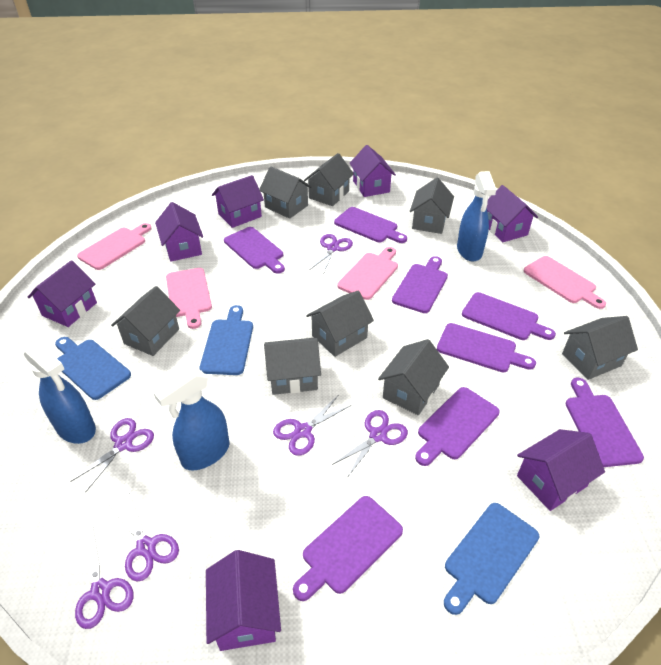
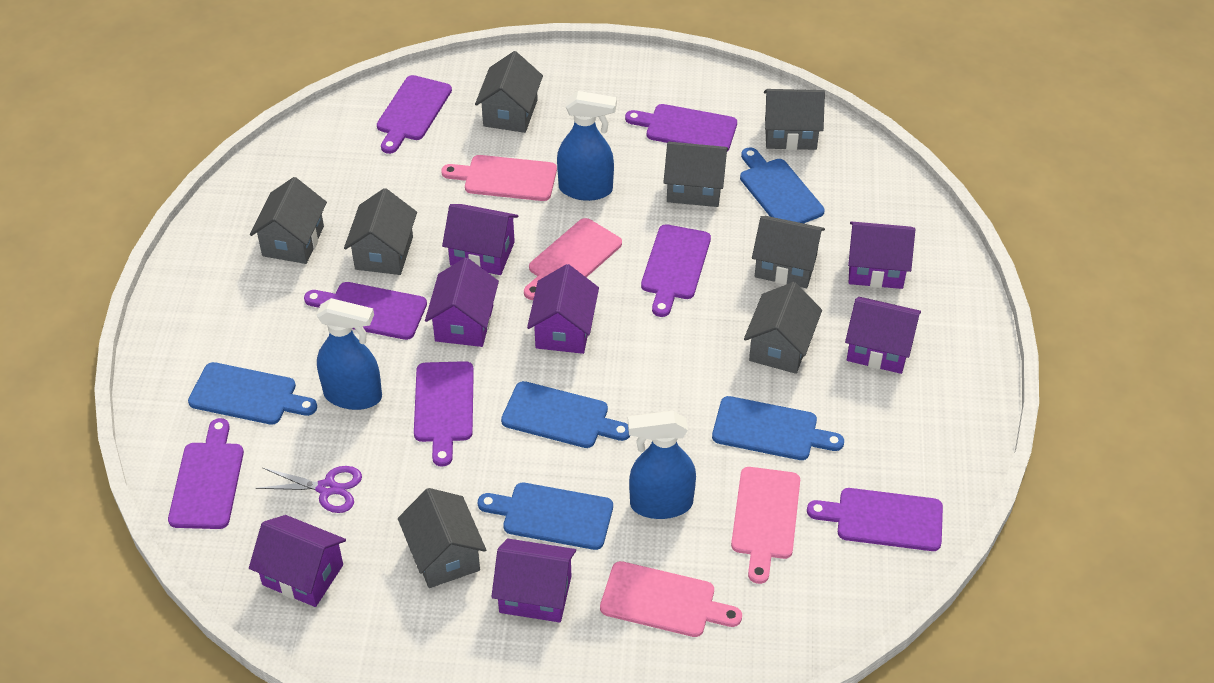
blue cutting board: 3 -> 5
purple cutting board: 8 -> 7
purple scissors: 6 -> 1

